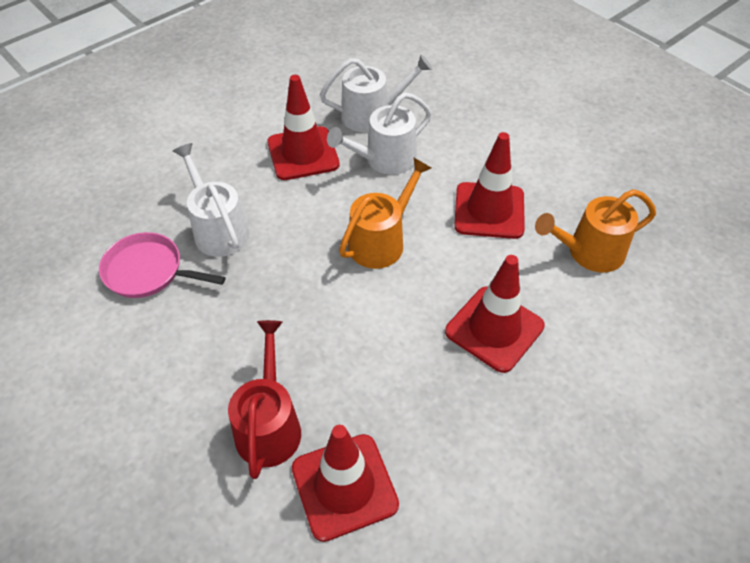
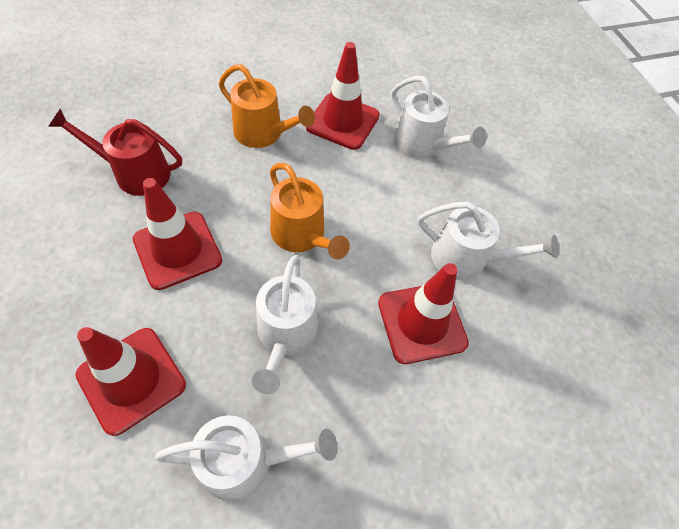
pink pan: 1 -> 0
white watering can: 3 -> 4

